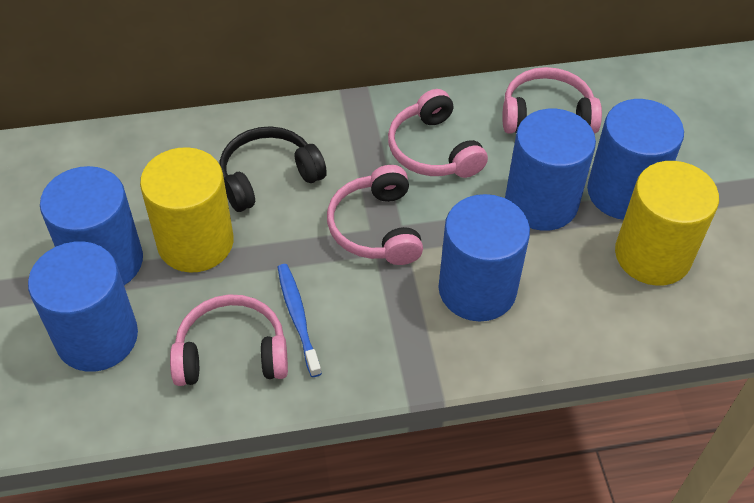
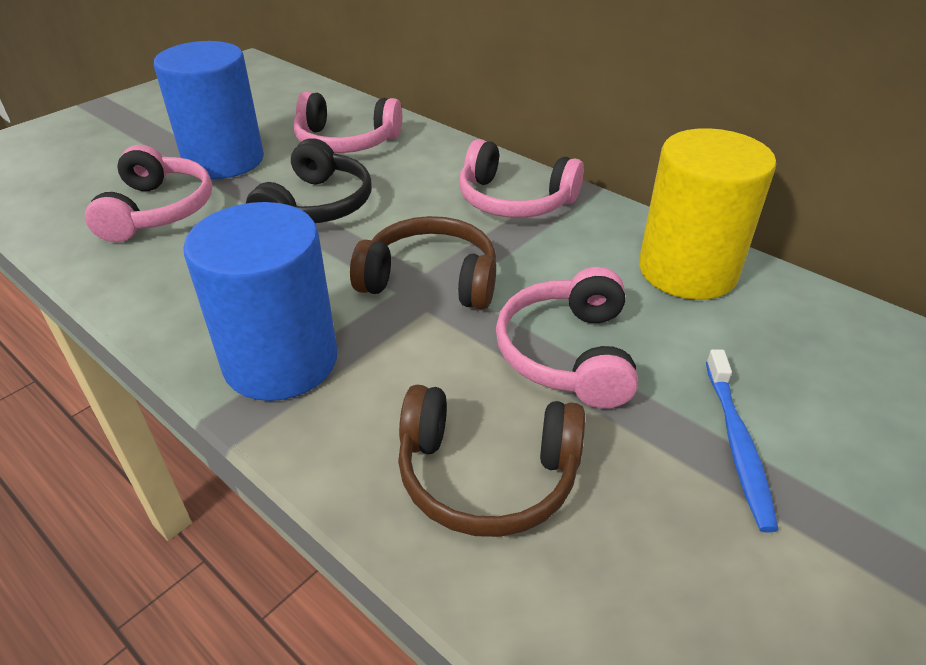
blue cylinder: 5 -> 2
brown headphones: 0 -> 2
yellow cylinder: 2 -> 1

